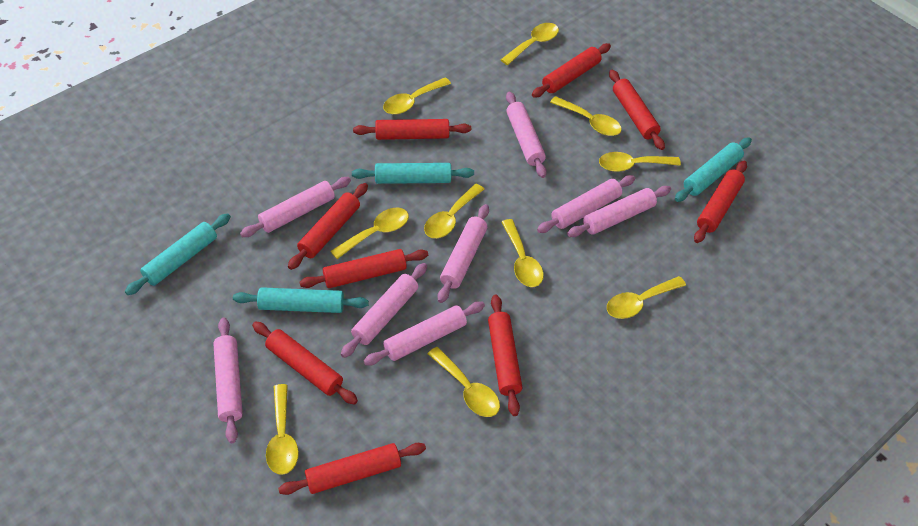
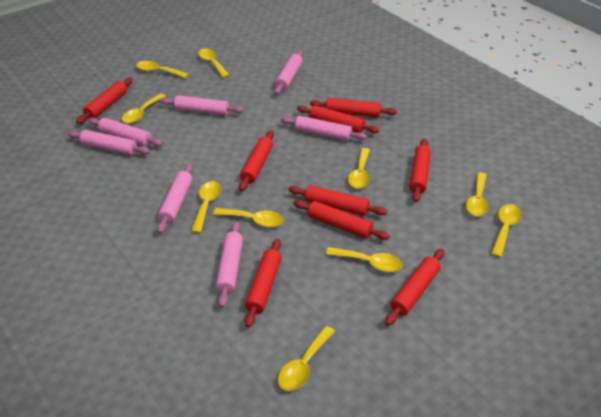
pink rolling pin: 8 -> 7
turquoise rolling pin: 4 -> 0

